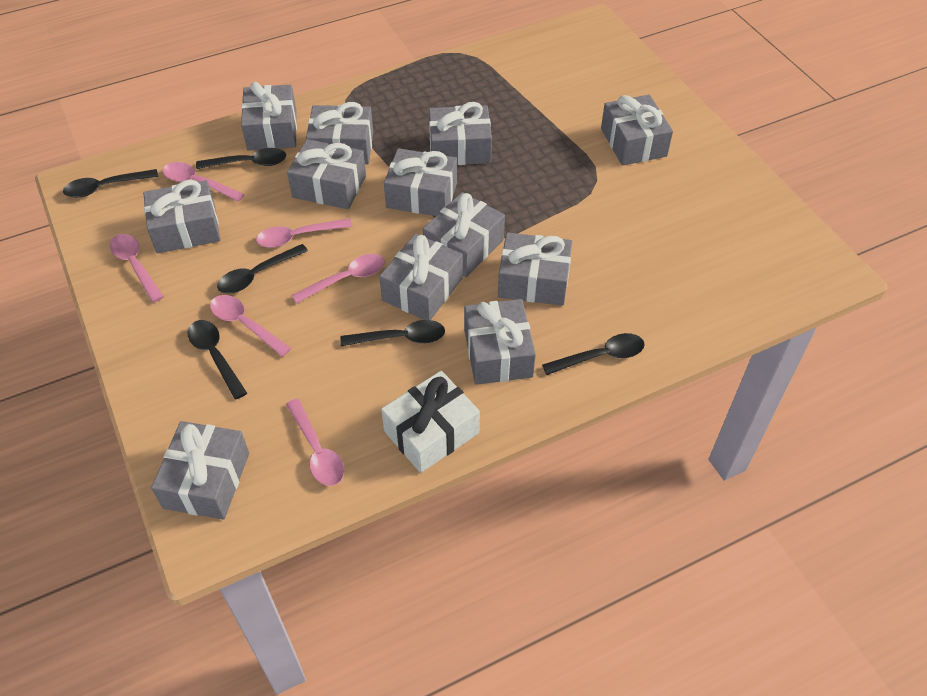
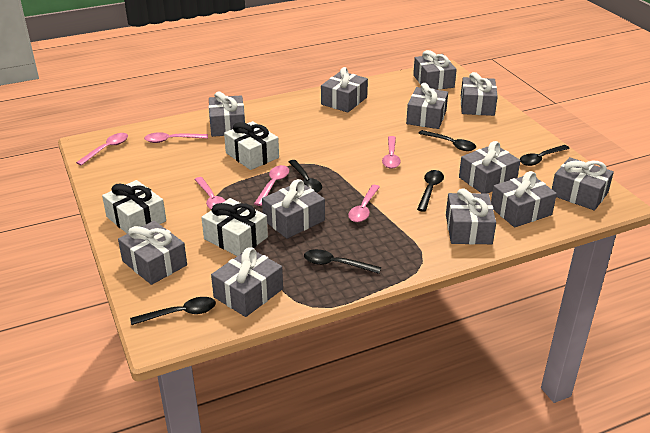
white gift: 1 -> 3

